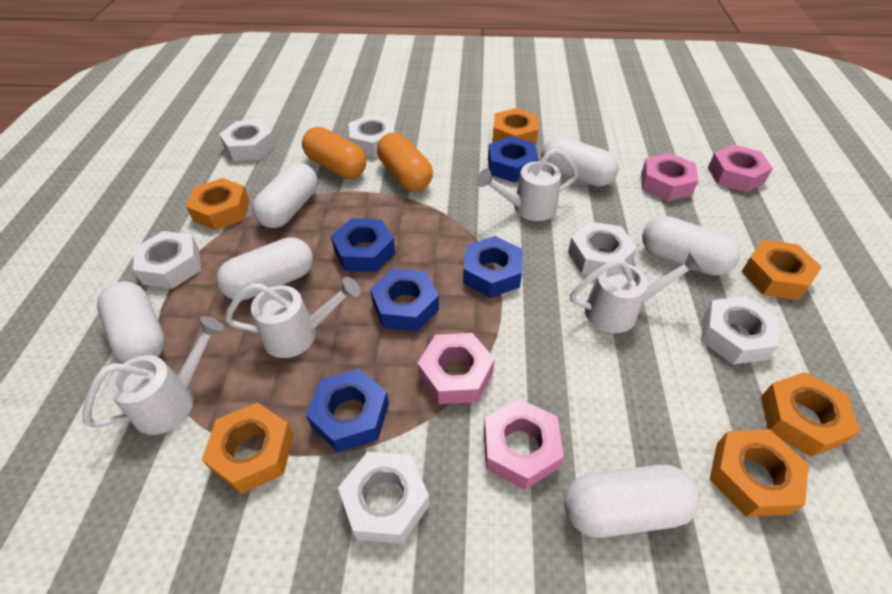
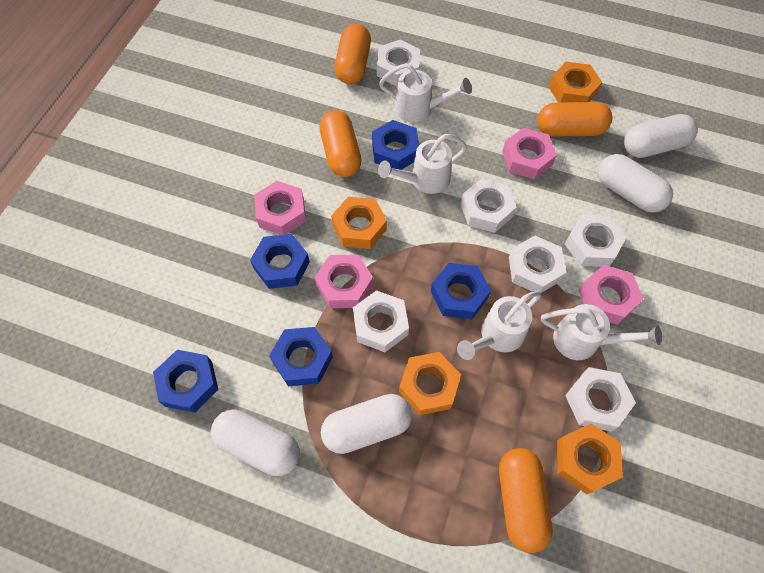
orange capsule: 2 -> 4
orange nut: 6 -> 4
white capsule: 6 -> 4

